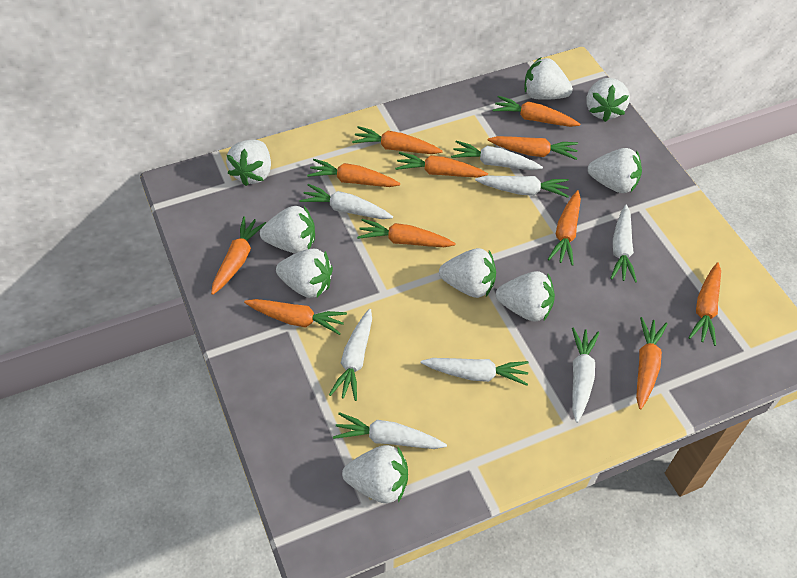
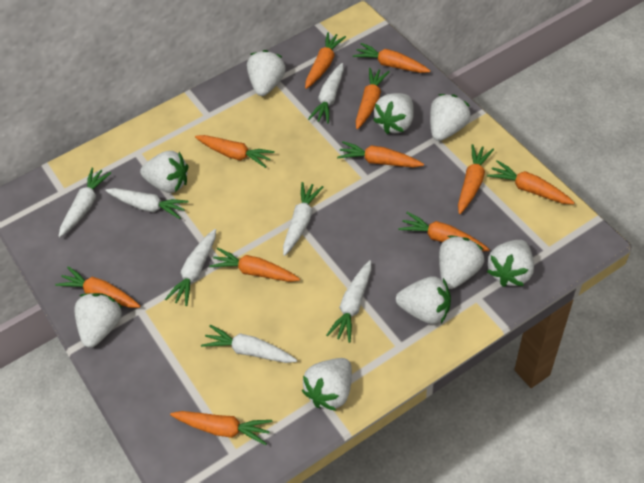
white carrot: 8 -> 7

